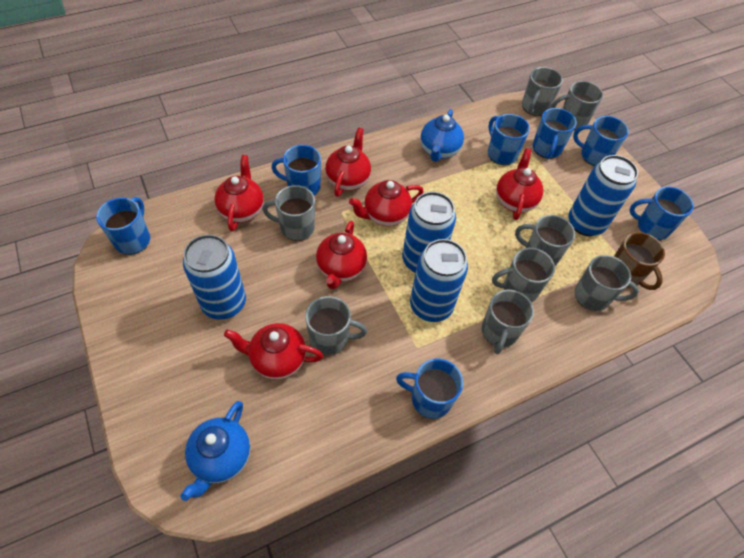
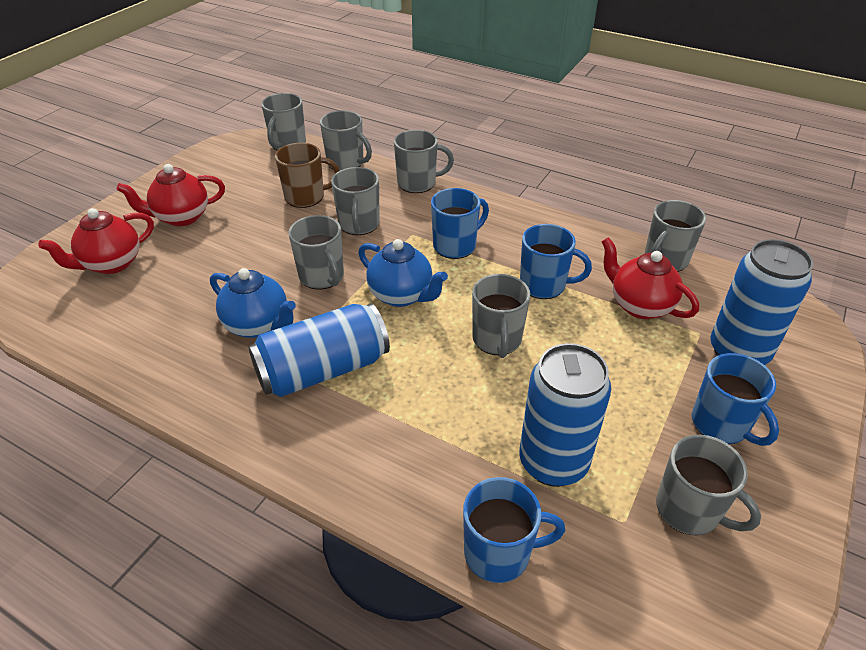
blue can: 4 -> 3
blue mug: 7 -> 4
red teapot: 6 -> 3

